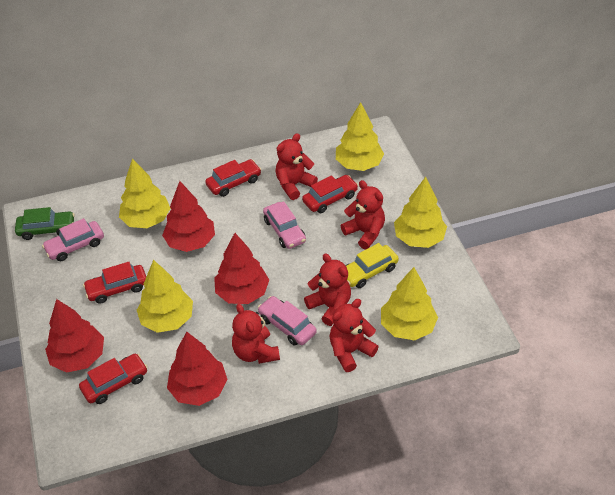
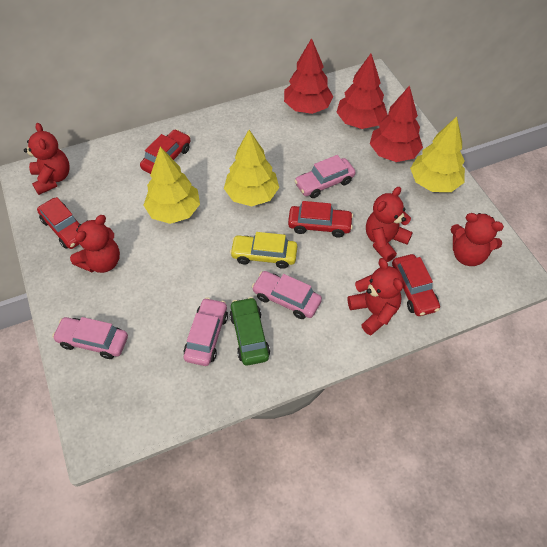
pink car: 3 -> 4
red tree: 4 -> 3
yellow tree: 5 -> 3

